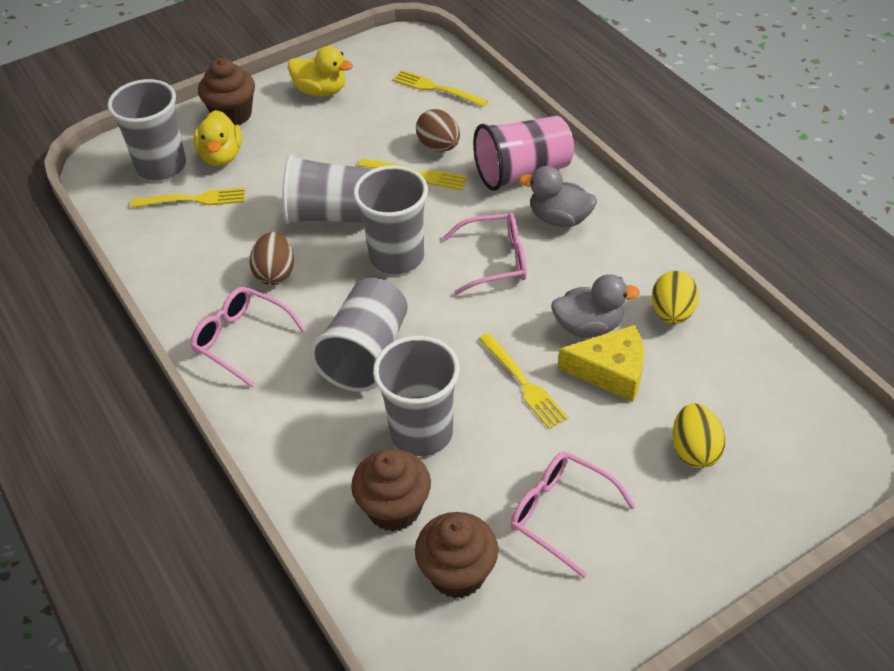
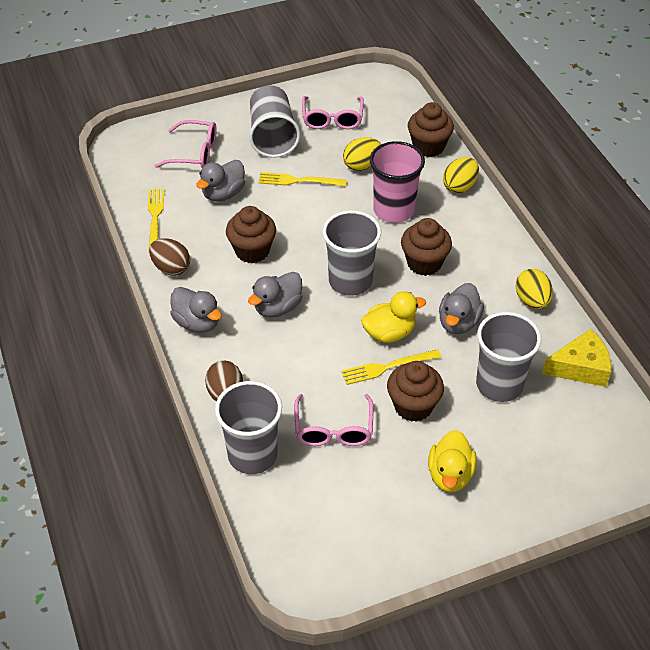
brown cupcake: 3 -> 4
grey cup: 5 -> 4
grey duck: 2 -> 4
yellow egg: 2 -> 3
yellow fork: 4 -> 3

